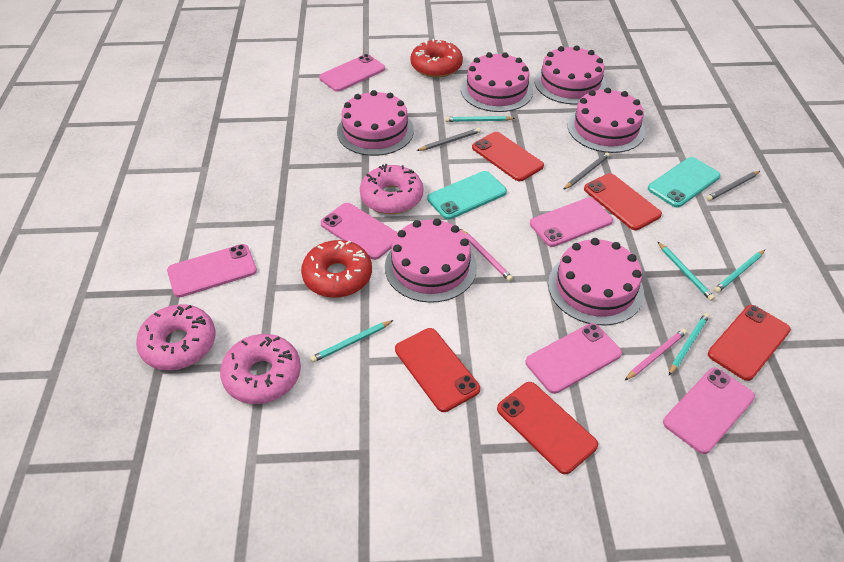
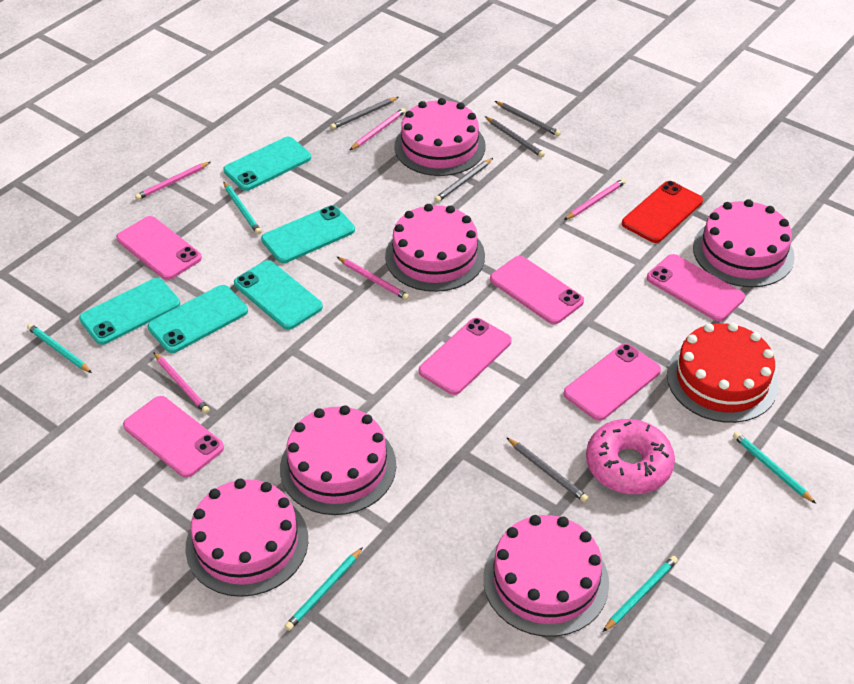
grey pencil: 3 -> 5
pink donut: 3 -> 1
pink pencil: 2 -> 5
red cake: 0 -> 1
red donut: 2 -> 0
red phone: 5 -> 1
turquoise phone: 2 -> 5

